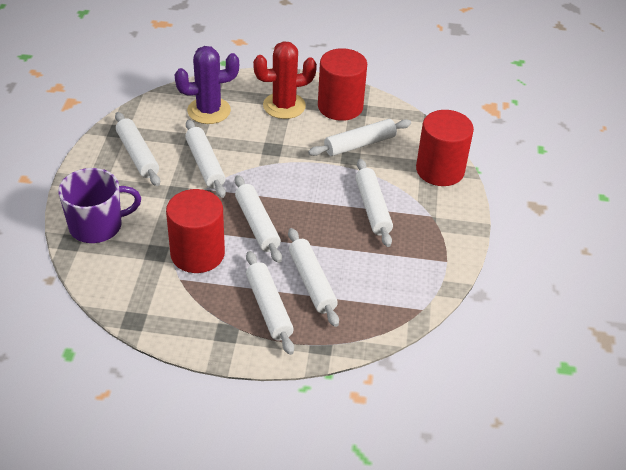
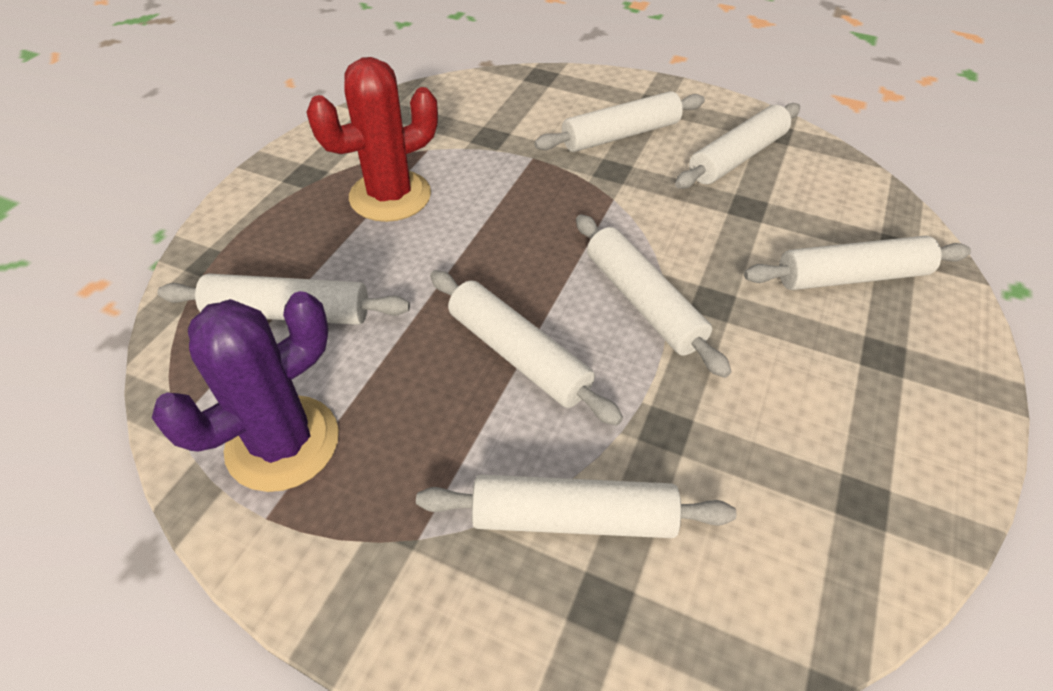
purple mug: 1 -> 0
red cylinder: 3 -> 0

